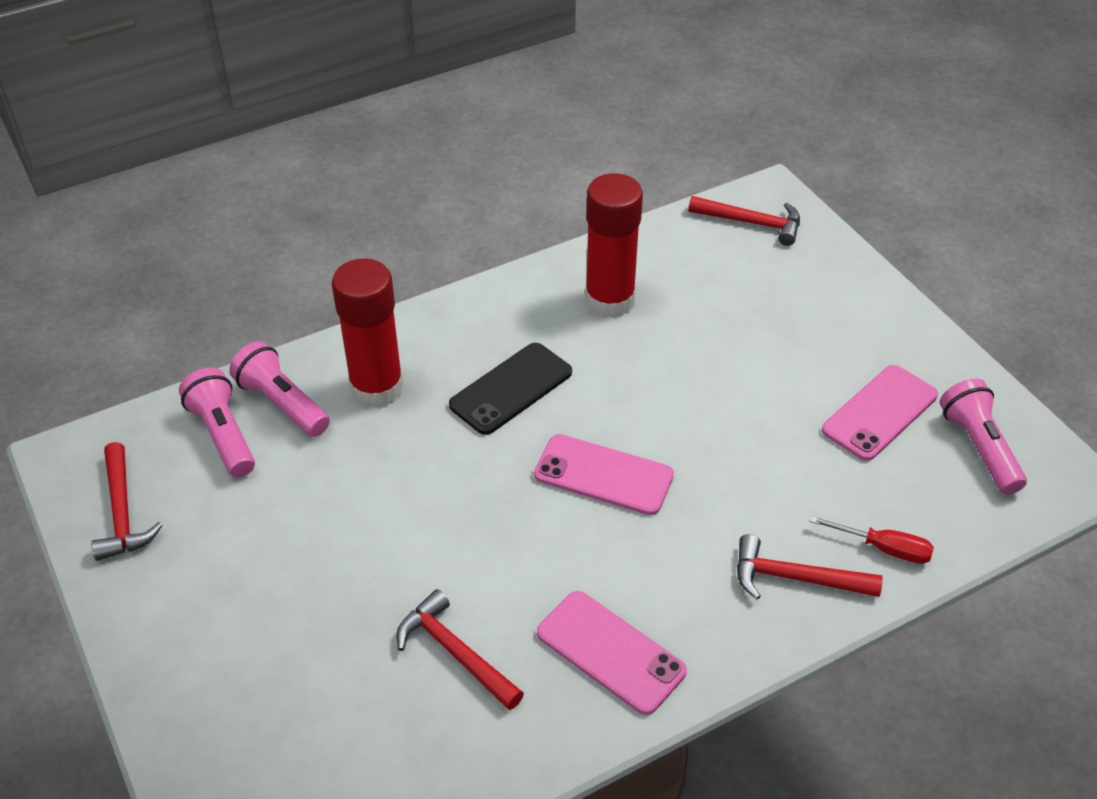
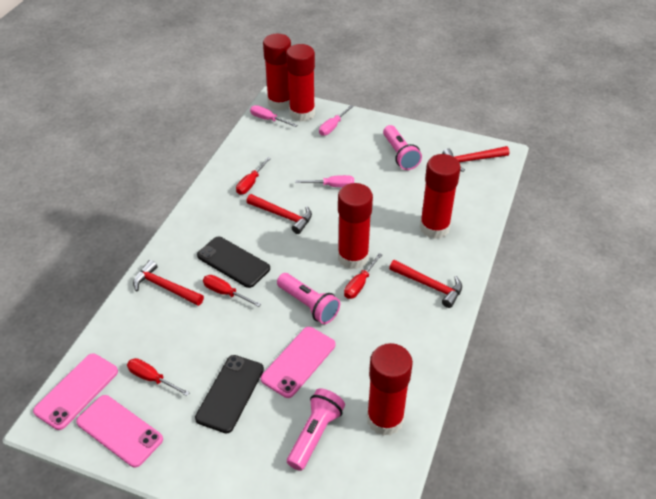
black phone: 1 -> 2
pink screwdriver: 0 -> 3
red glue stick: 2 -> 5
red screwdriver: 1 -> 4

